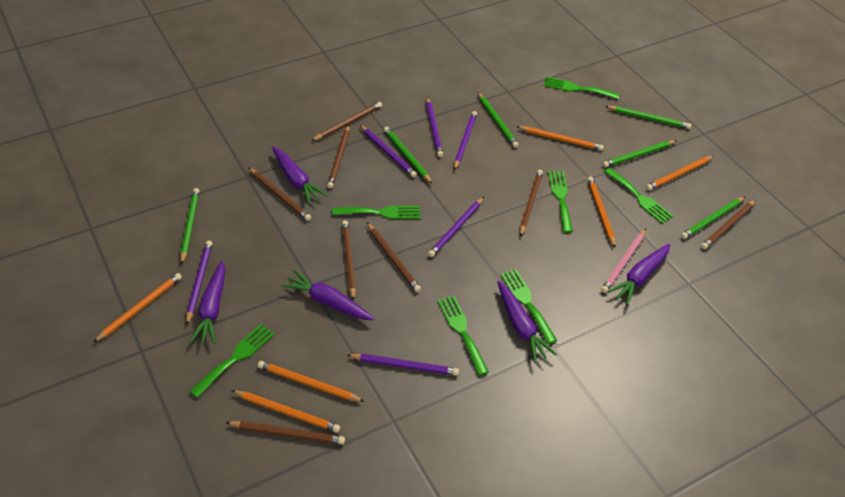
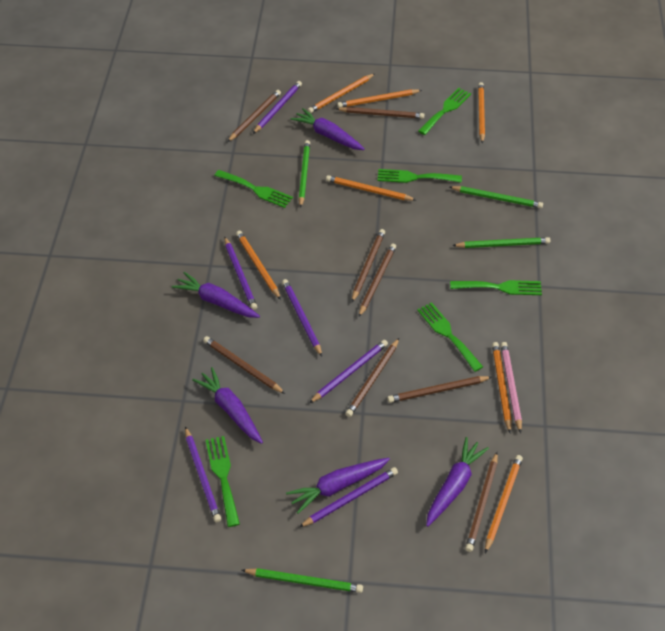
green fork: 7 -> 6
green pencil: 6 -> 4
orange pencil: 6 -> 7

